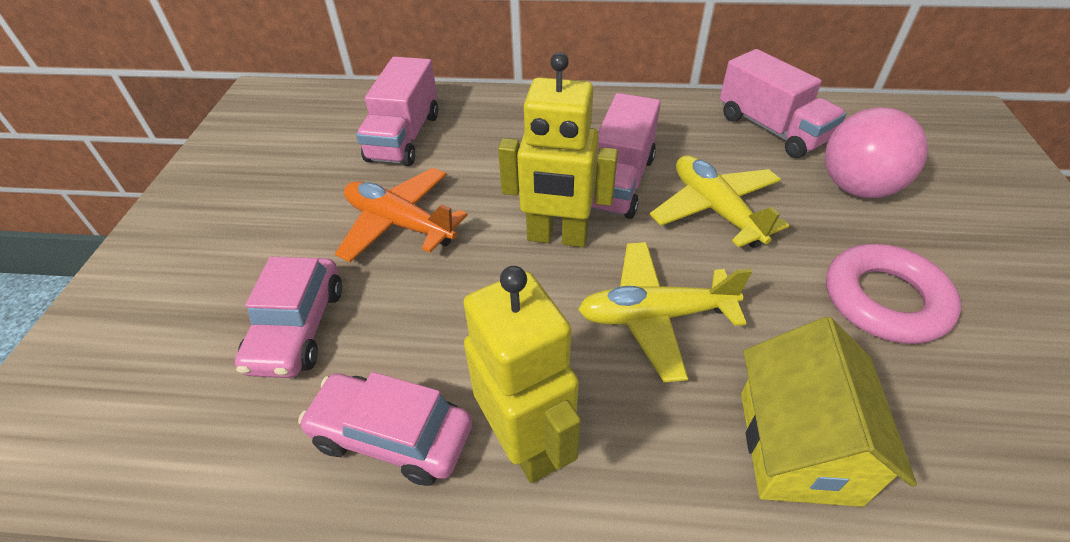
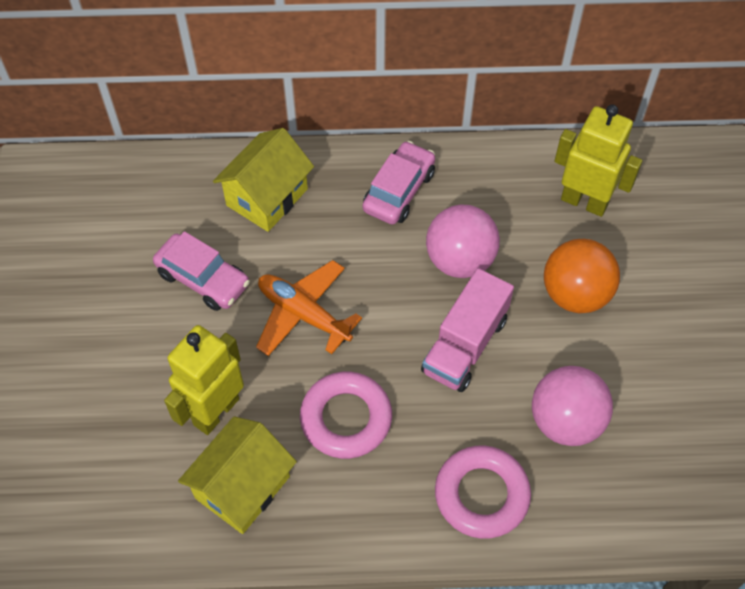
orange ball: 0 -> 1
pink ball: 1 -> 2
pink ring: 1 -> 2
pink truck: 3 -> 1
yellow house: 1 -> 2
yellow plane: 2 -> 0

